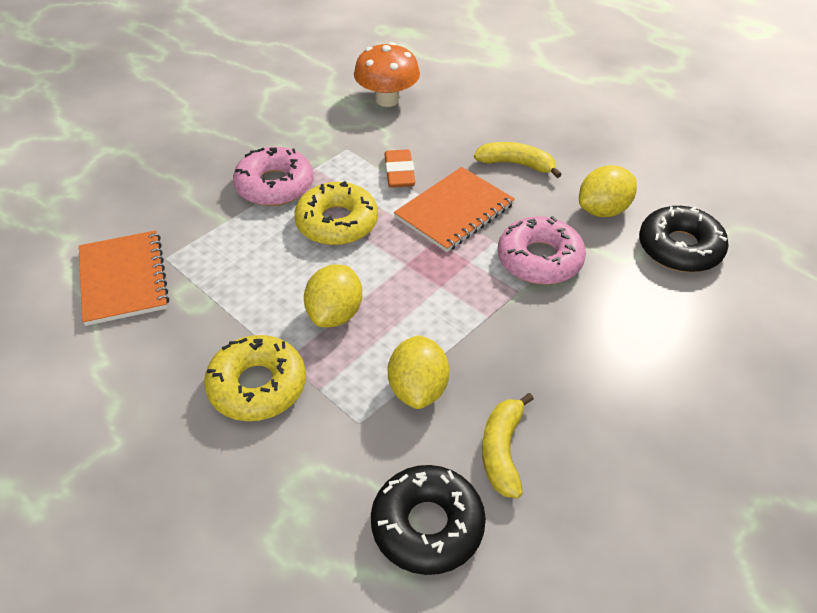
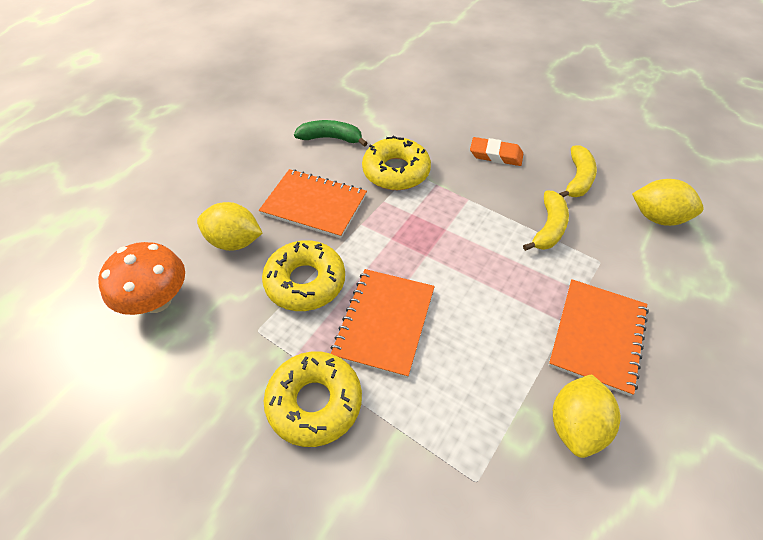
black donut: 2 -> 0
green banana: 0 -> 1
orange notebook: 2 -> 3
pink donut: 2 -> 0
yellow donut: 2 -> 3

